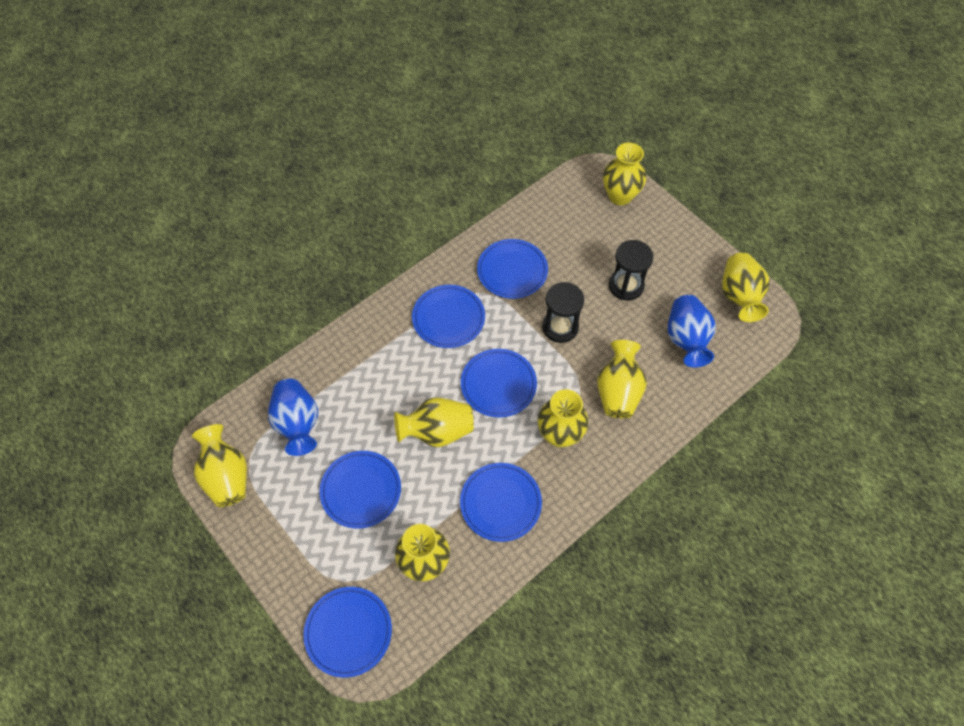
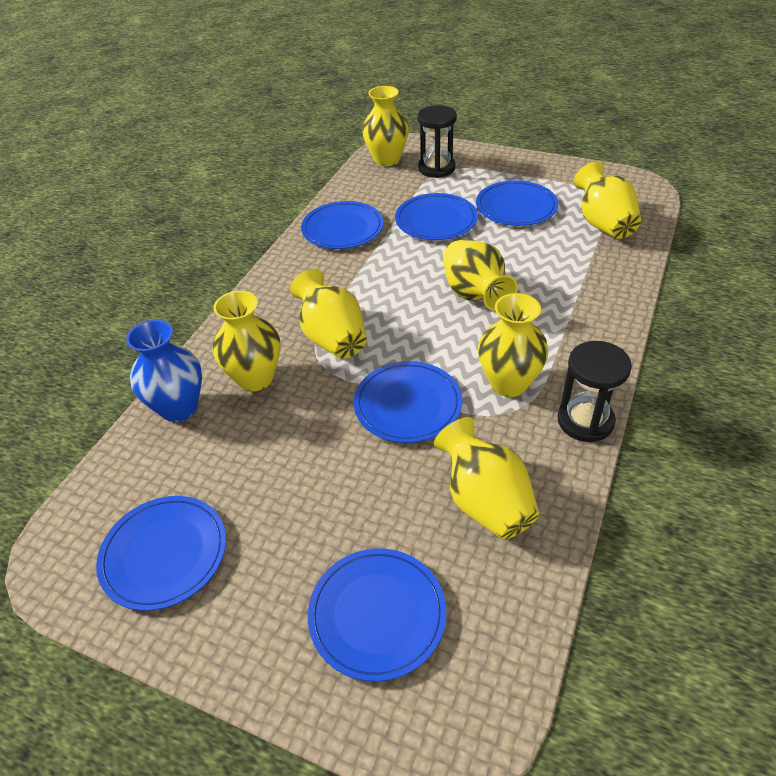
blue vase: 2 -> 1

